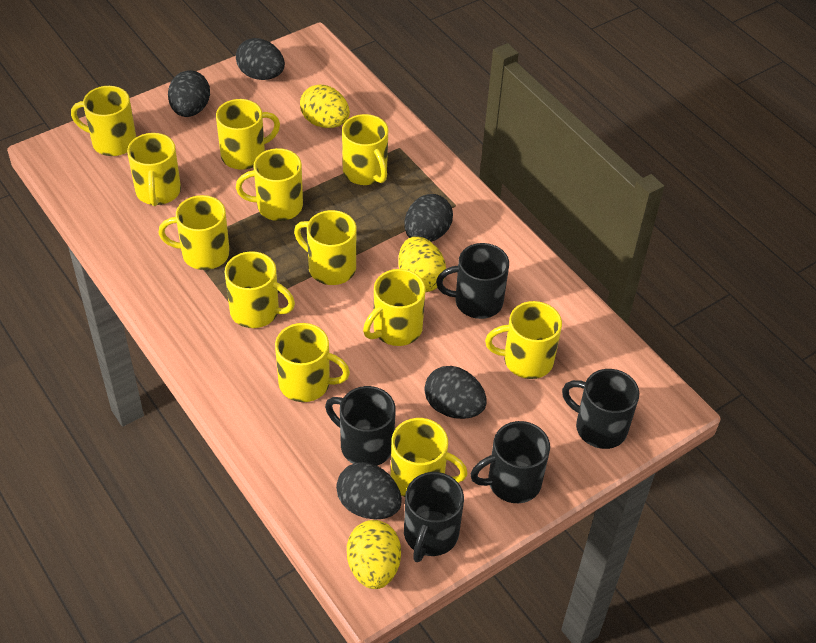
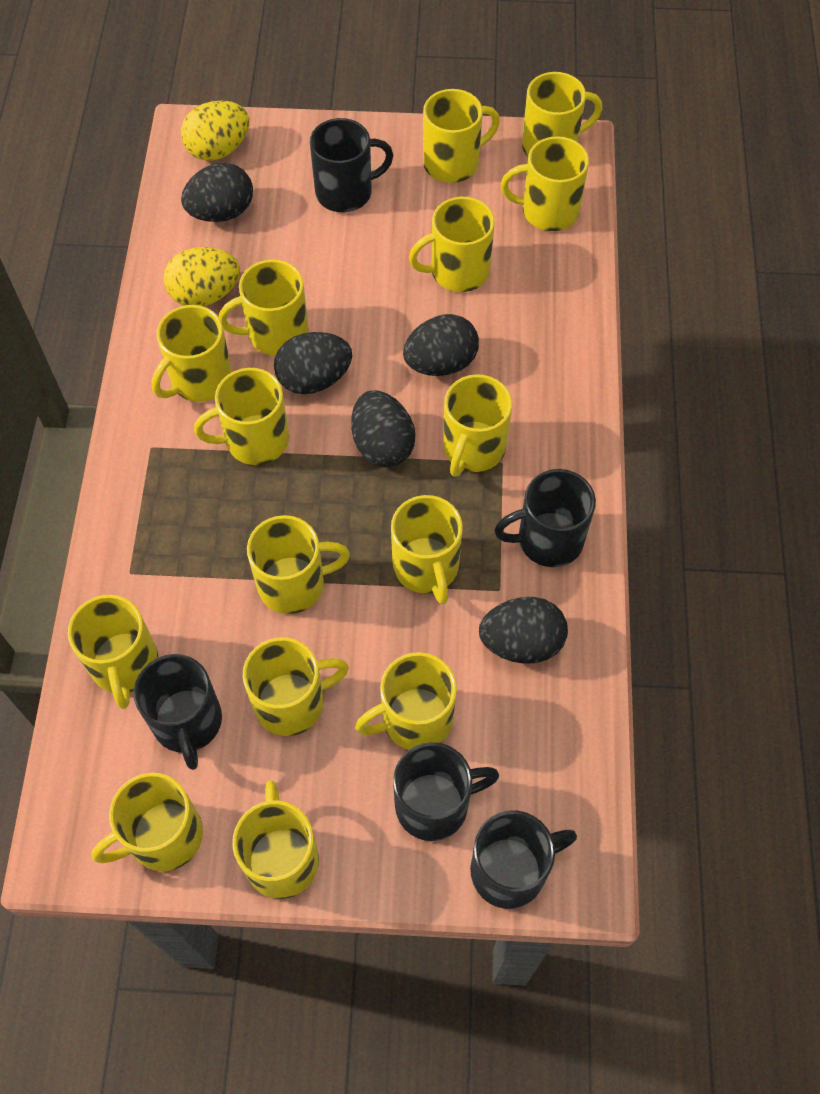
yellow egg: 3 -> 2
yellow mug: 12 -> 15

